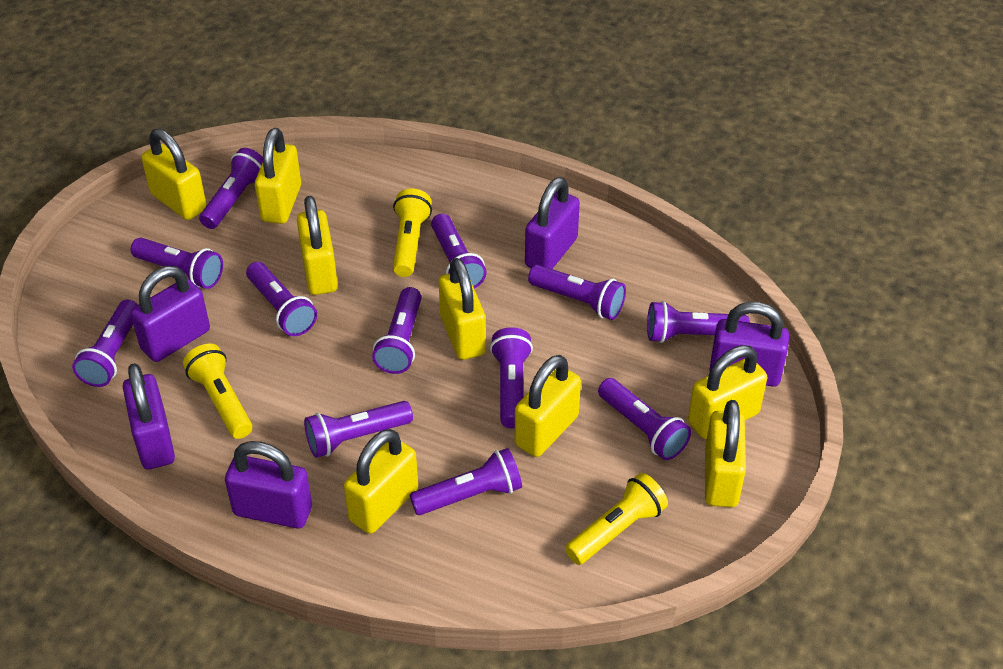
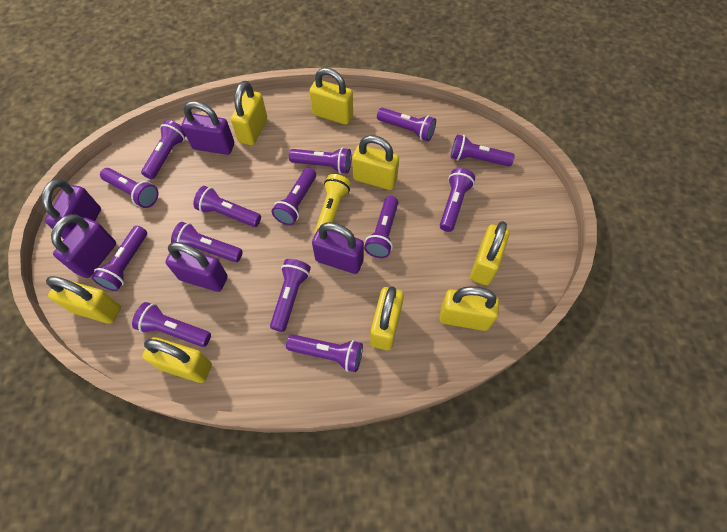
purple flashlight: 12 -> 14
yellow flashlight: 3 -> 1

